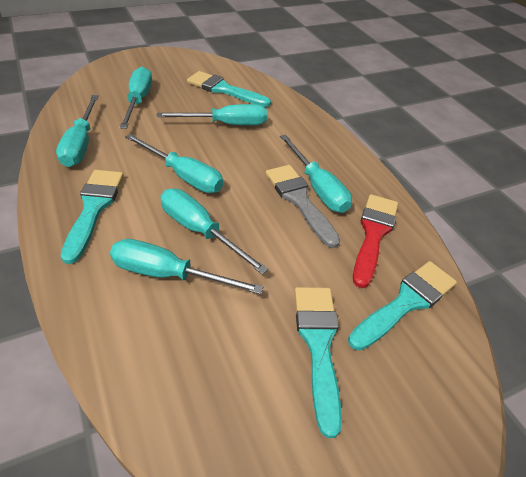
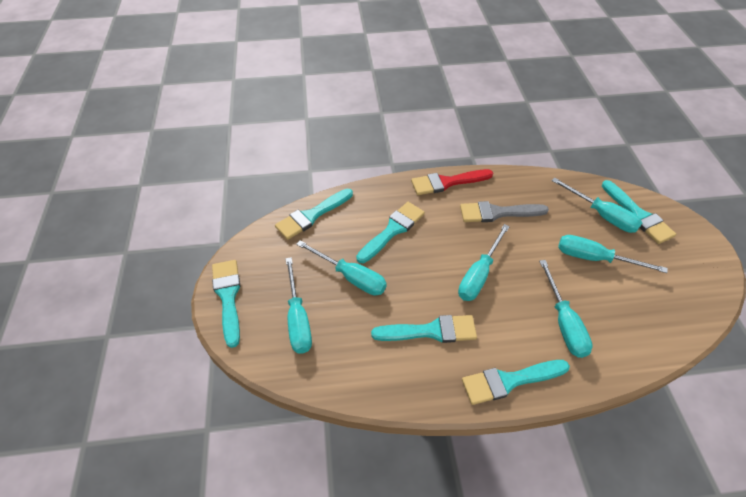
turquoise brush: 4 -> 6
turquoise screwdriver: 7 -> 6

